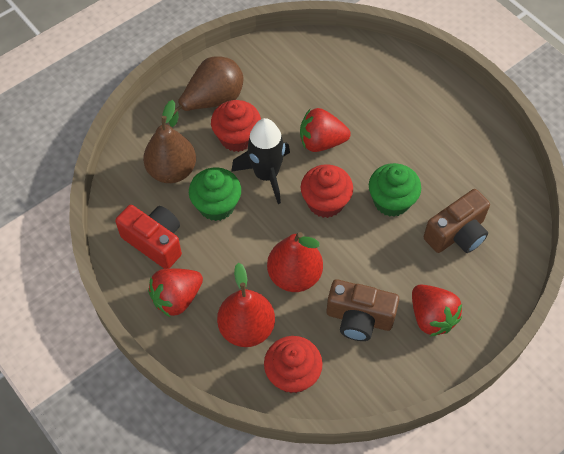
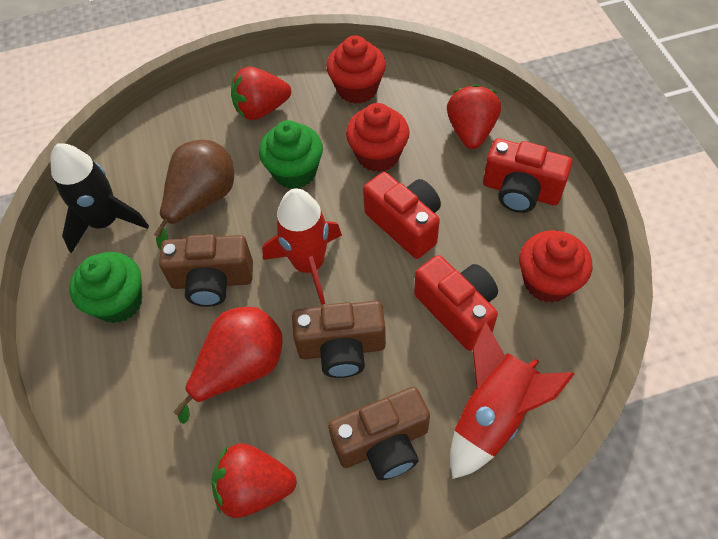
brown camera: 2 -> 3
brown pear: 2 -> 1
red camera: 1 -> 3
red pear: 2 -> 1
red rocket: 0 -> 2

